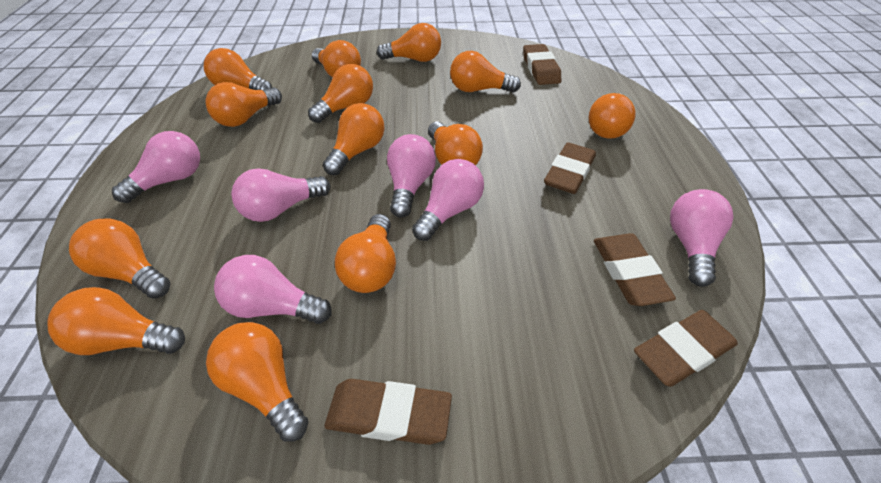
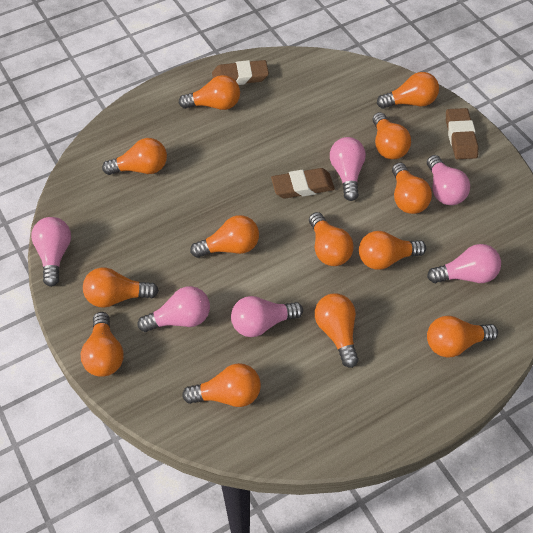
brown eraser: 5 -> 3

